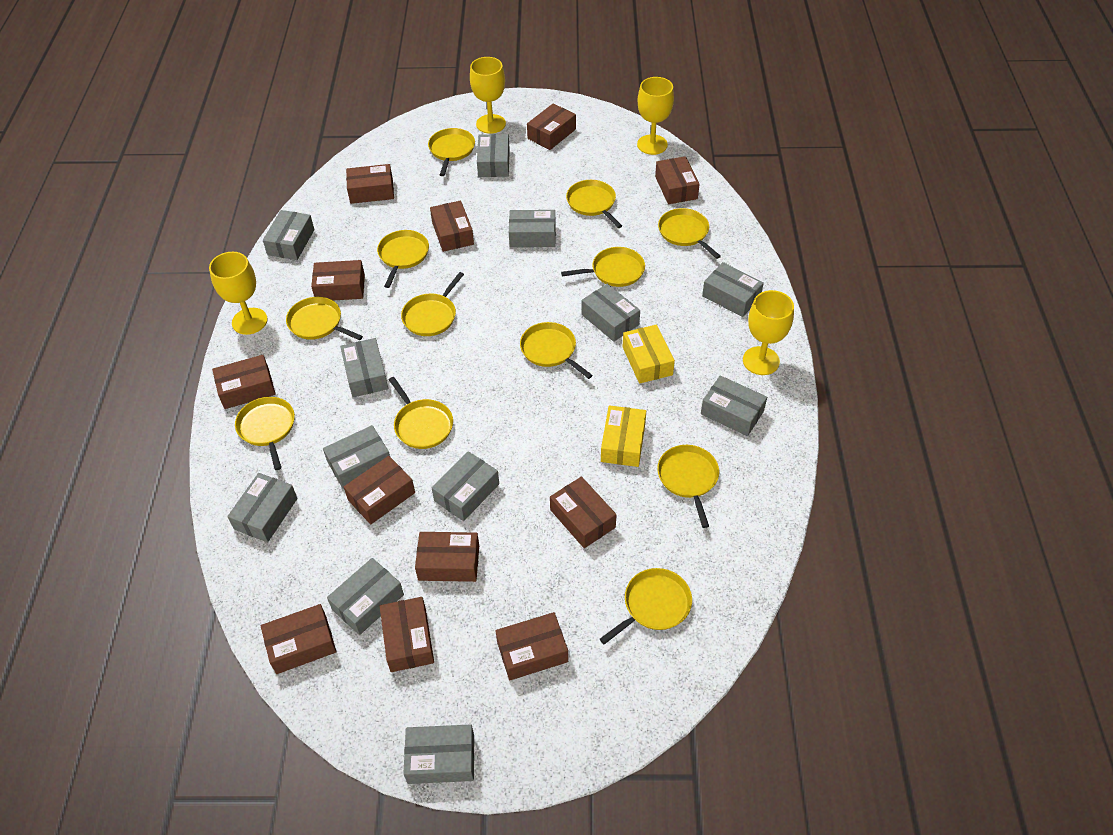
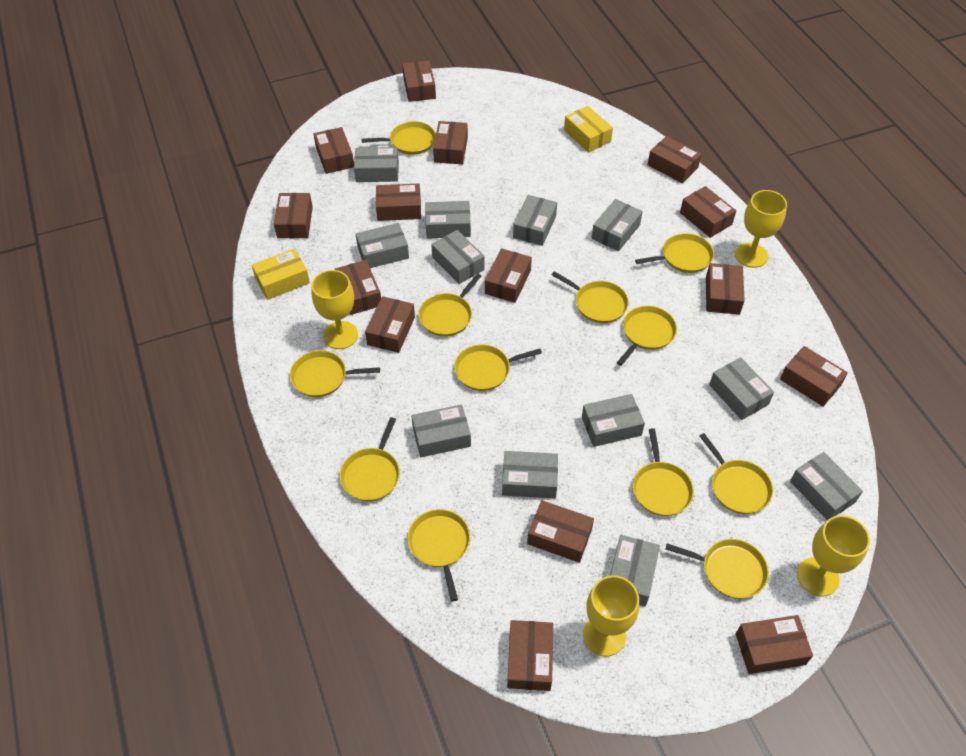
brown box: 12 -> 15

